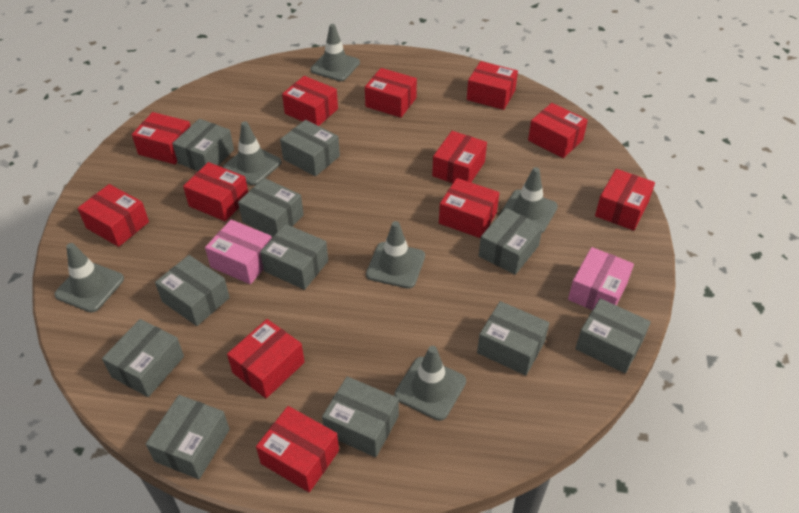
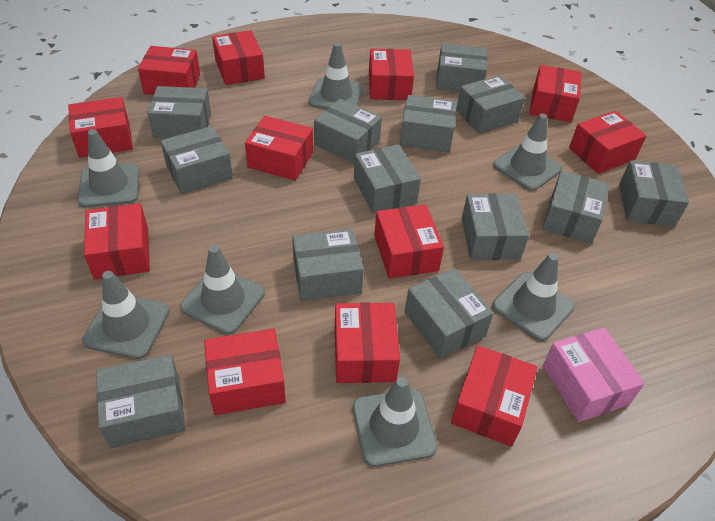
grey box: 11 -> 13
grey traffic cone: 6 -> 7
pink box: 2 -> 1

